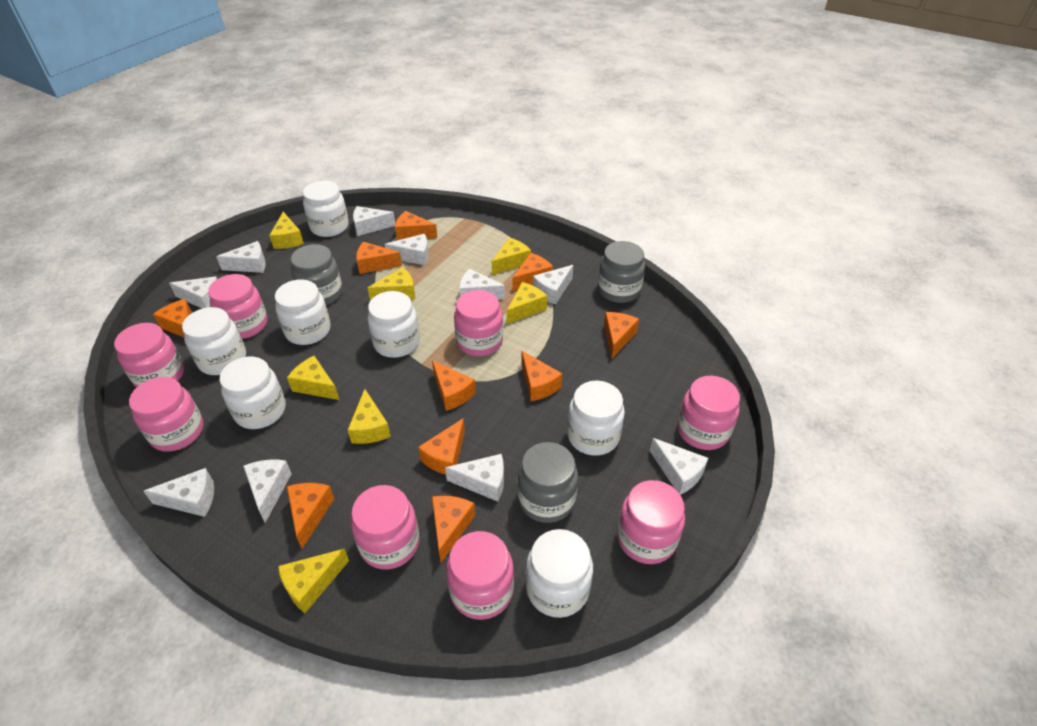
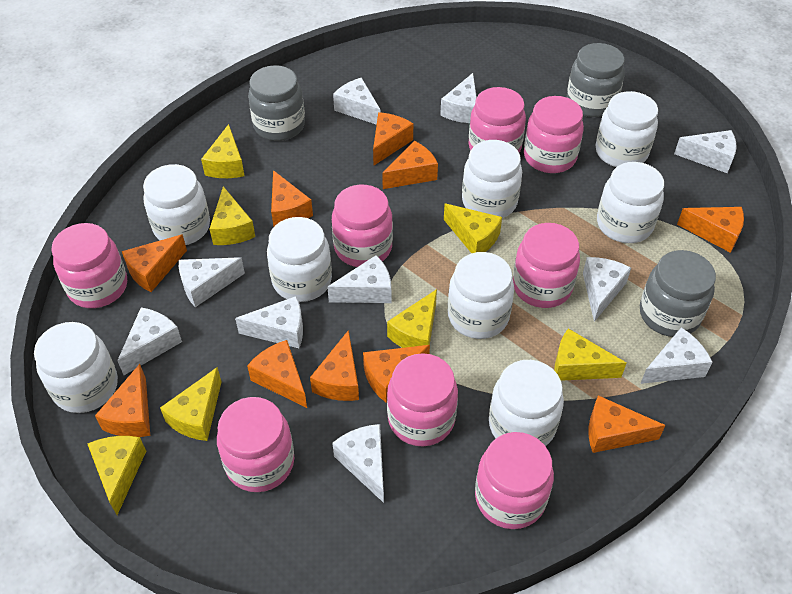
white jar: 7 -> 8

